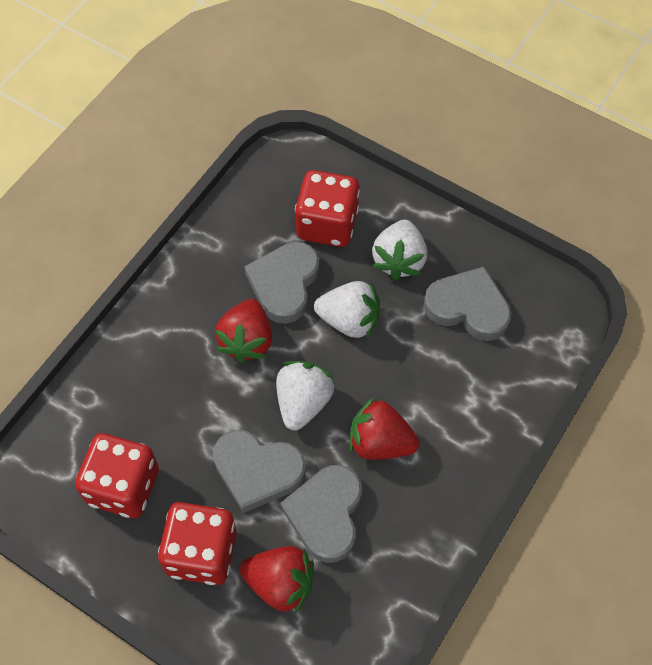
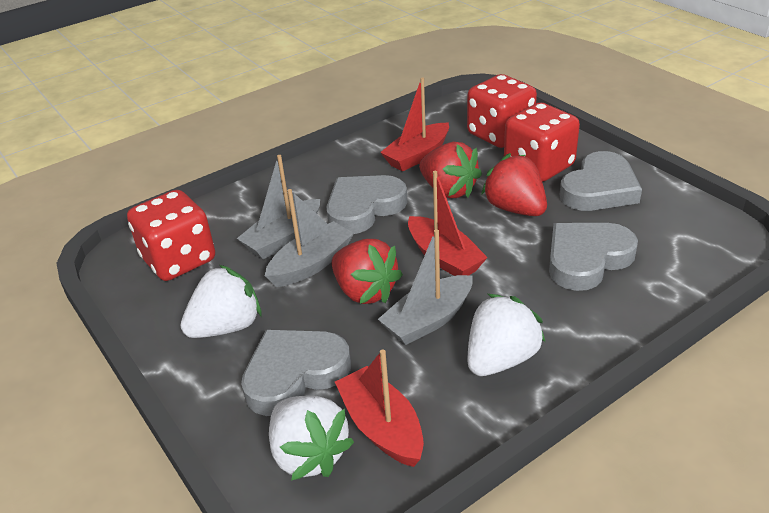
grey boat: 0 -> 3
red boat: 0 -> 3

